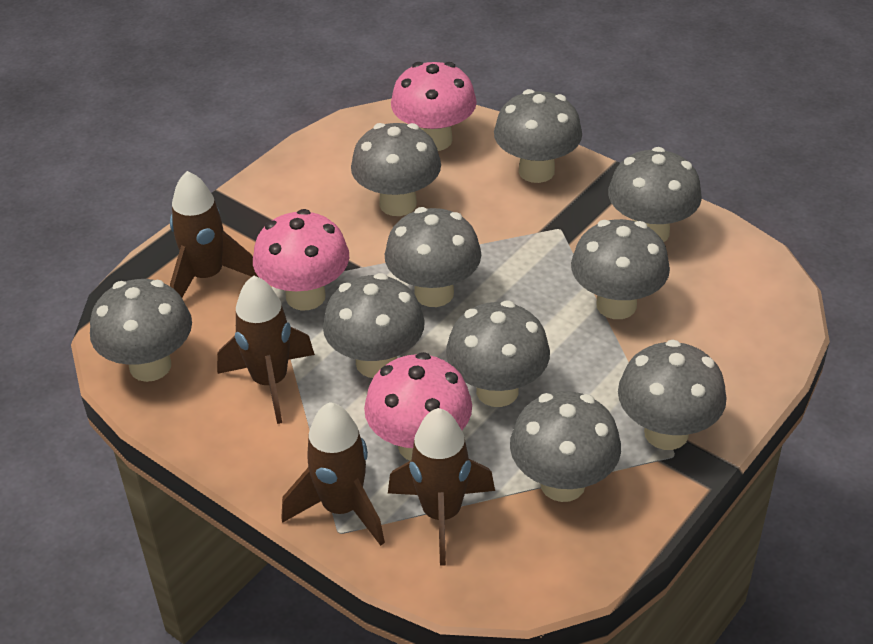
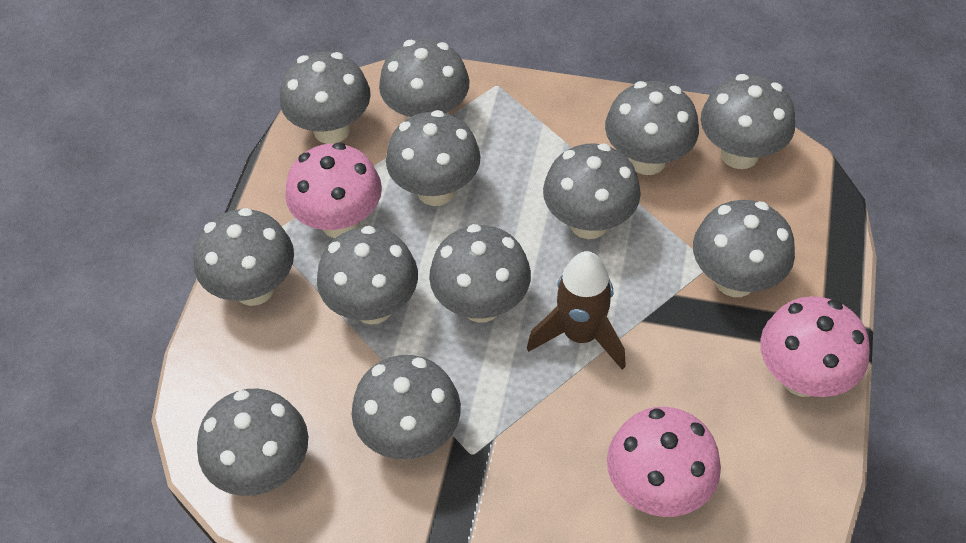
brown rocket: 4 -> 1
grey mushroom: 10 -> 12

